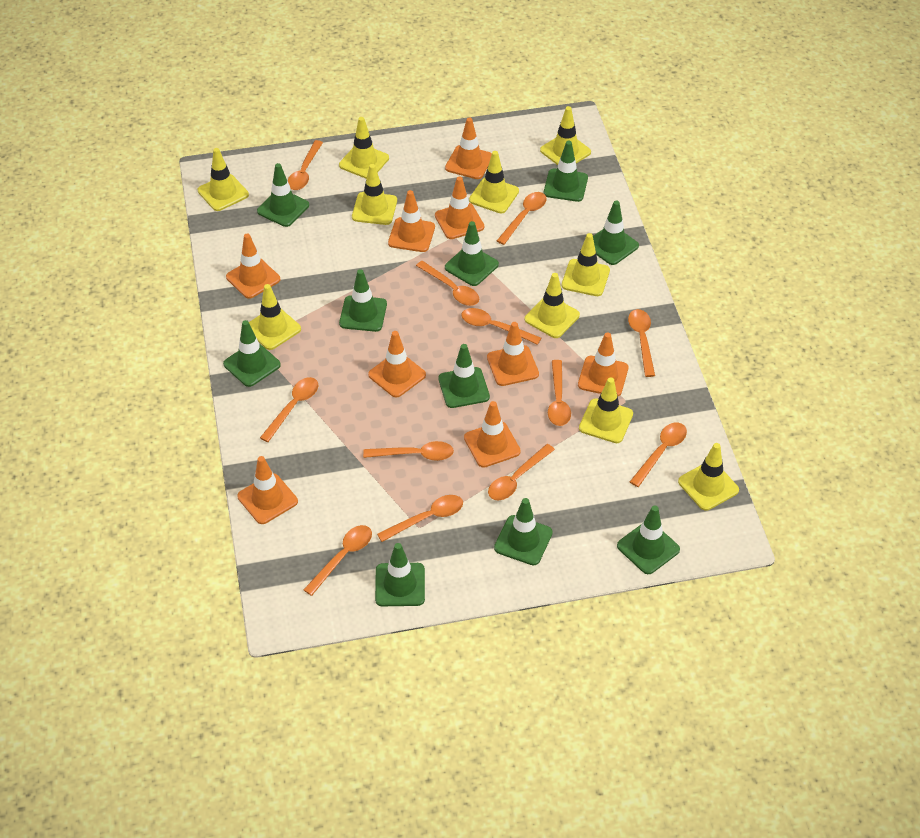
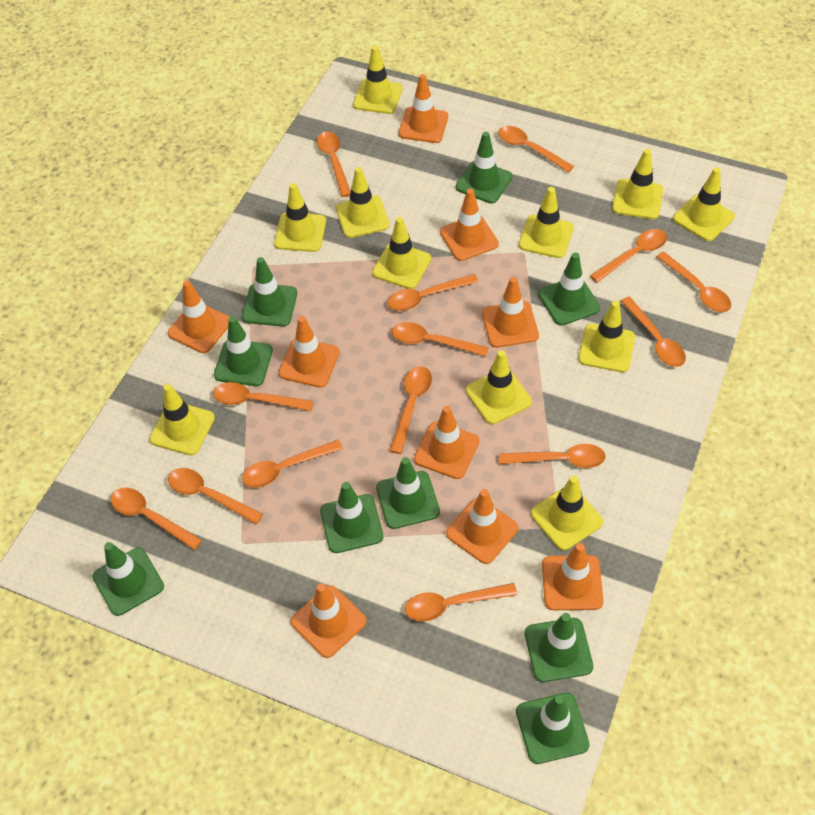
green traffic cone: 10 -> 9
orange spoon: 12 -> 14
yellow traffic cone: 10 -> 11

